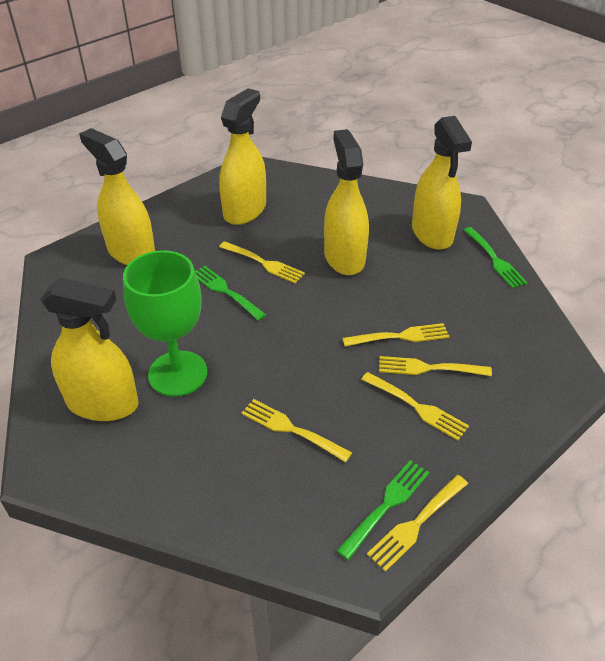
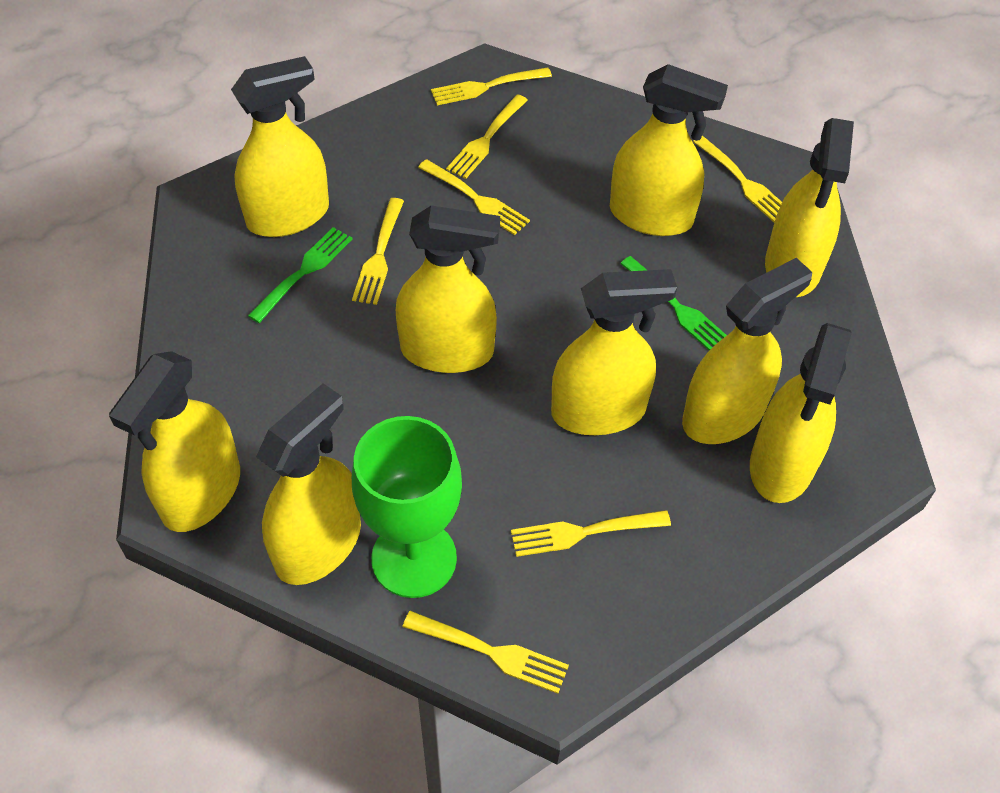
green fork: 3 -> 2
yellow fork: 6 -> 7
yellow spray bottle: 5 -> 9

